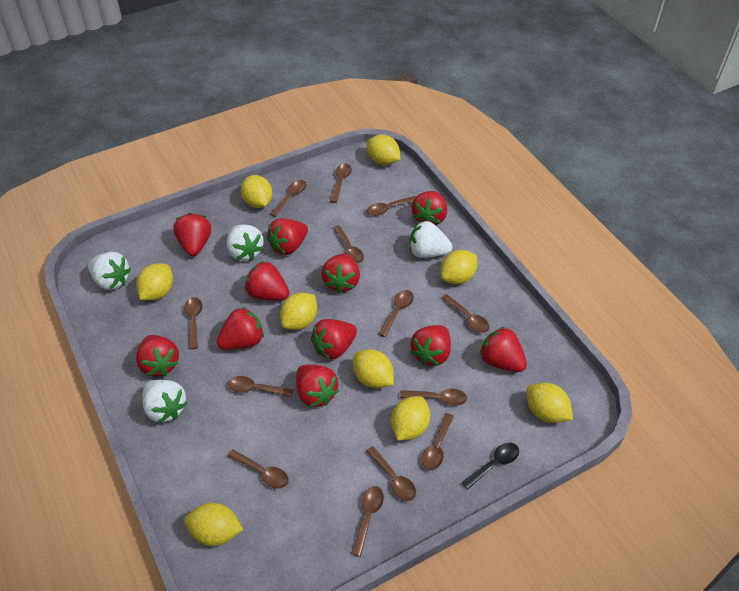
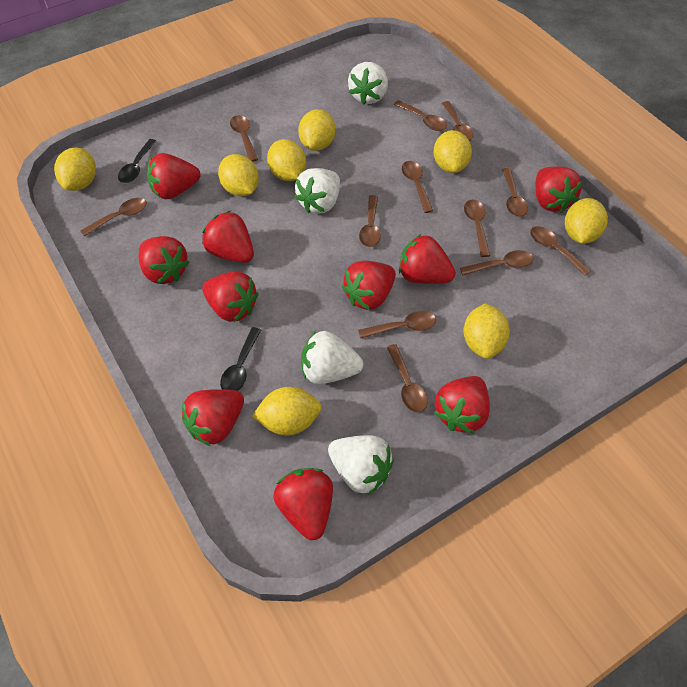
black spoon: 1 -> 2
brown spoon: 13 -> 12
red strawberry: 11 -> 10
yellow lemon: 9 -> 8

